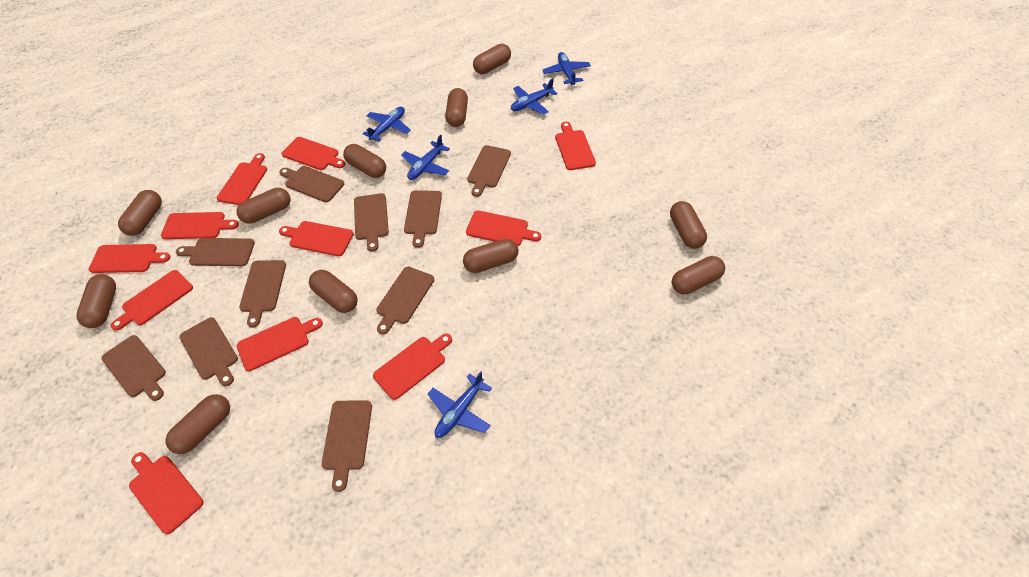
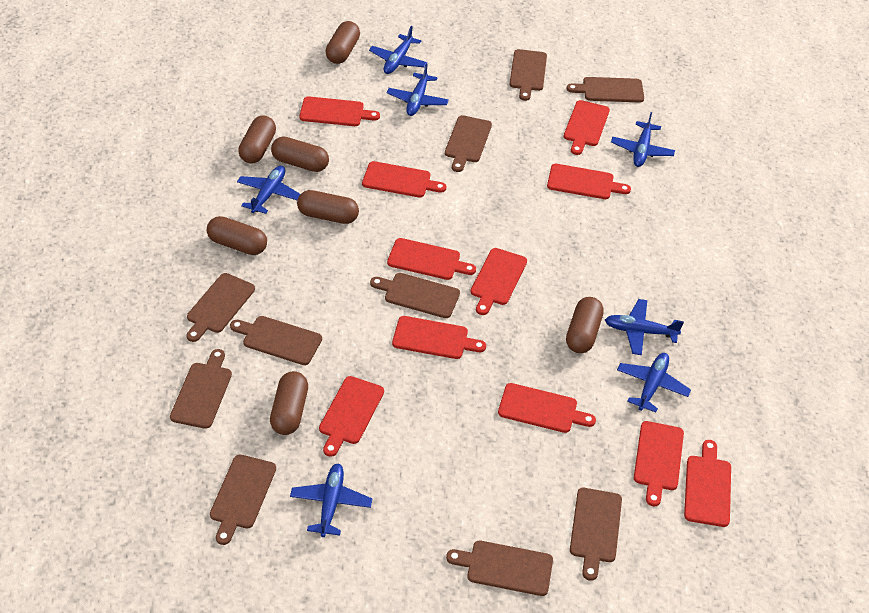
blue plane: 5 -> 7
brown capsule: 11 -> 7

